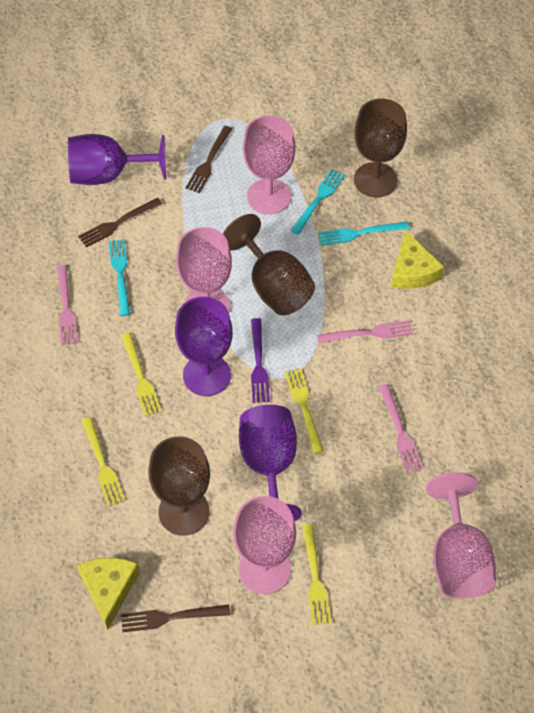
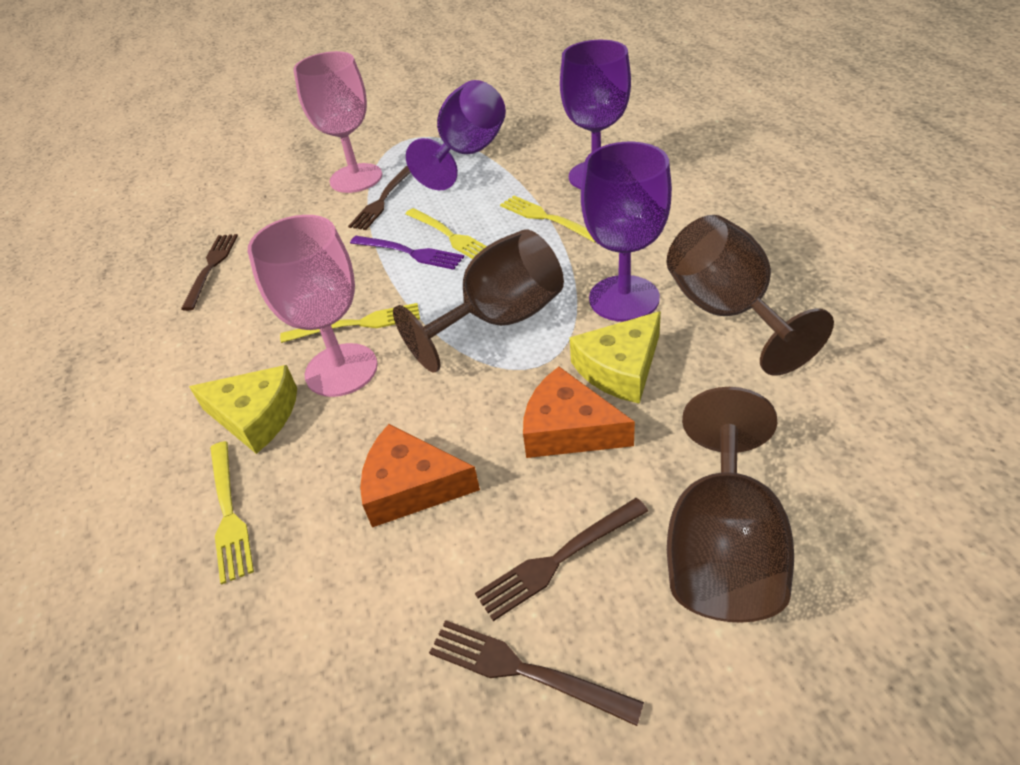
brown fork: 3 -> 4
orange cheese: 0 -> 2
pink fork: 3 -> 0
pink goblet: 4 -> 2
turquoise fork: 3 -> 0

